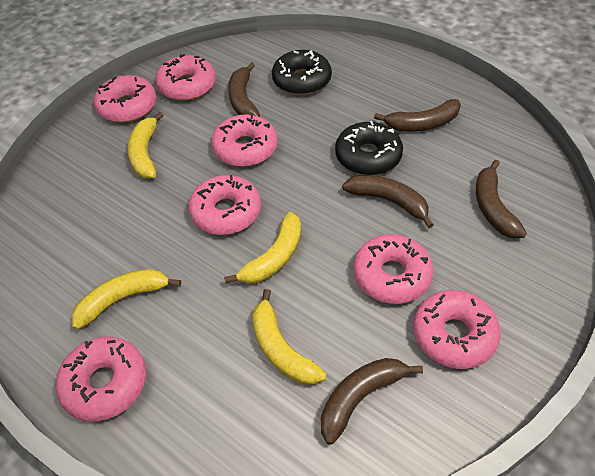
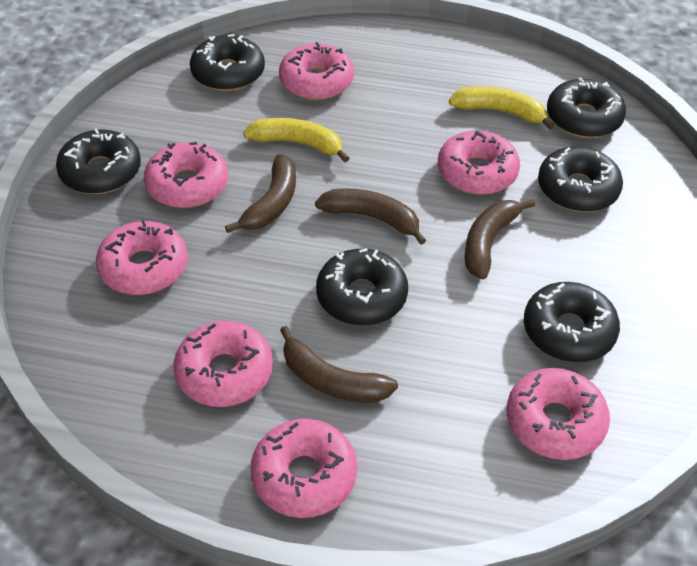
black donut: 2 -> 6
brown banana: 5 -> 4
yellow banana: 4 -> 2

